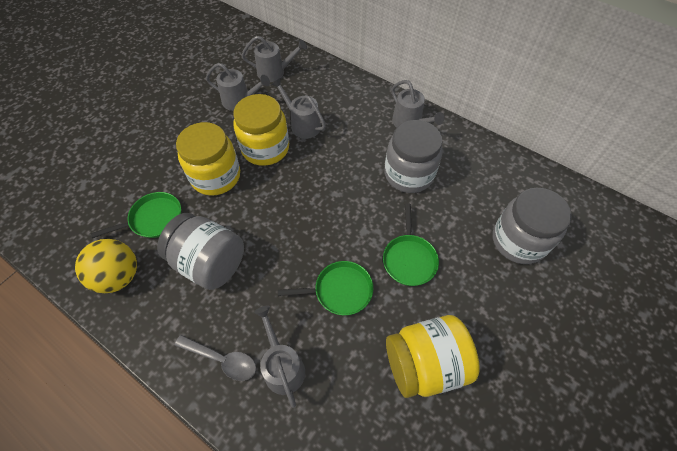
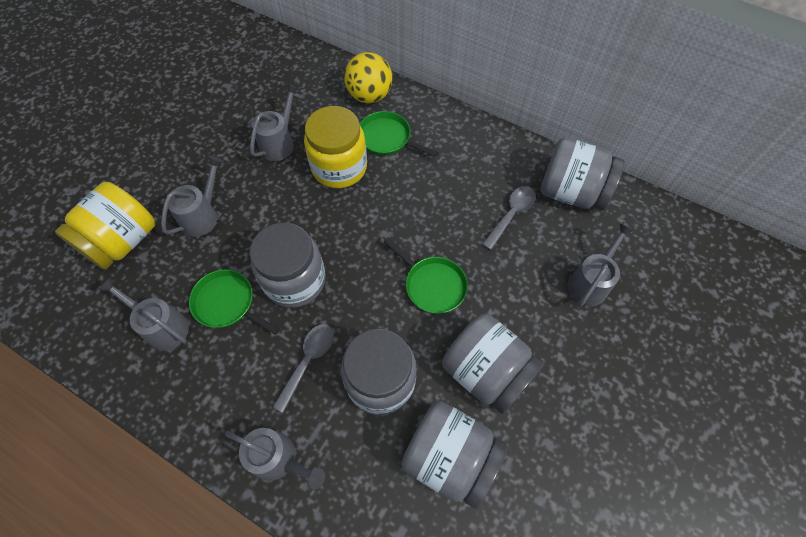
grey jar: 3 -> 5
grey spoon: 1 -> 2
yellow jar: 3 -> 2

